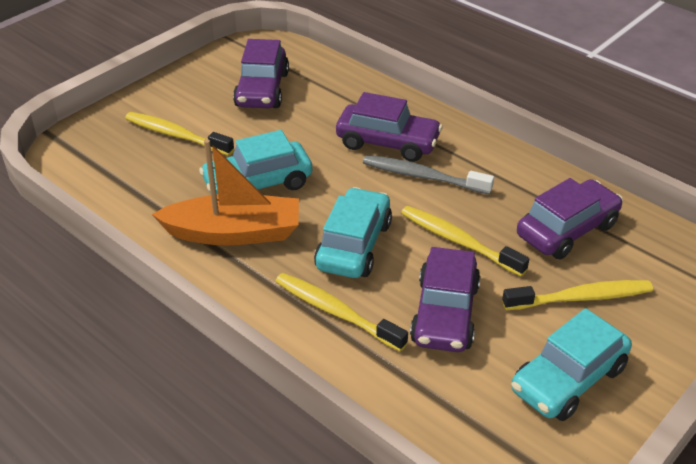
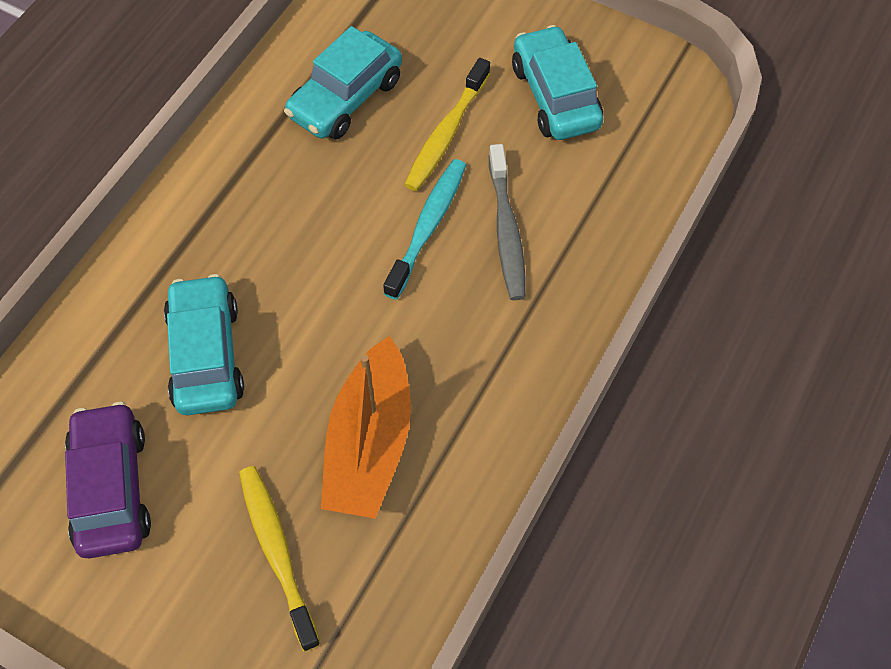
purple car: 4 -> 1
turquoise toothbrush: 0 -> 1
yellow toothbrush: 4 -> 2

